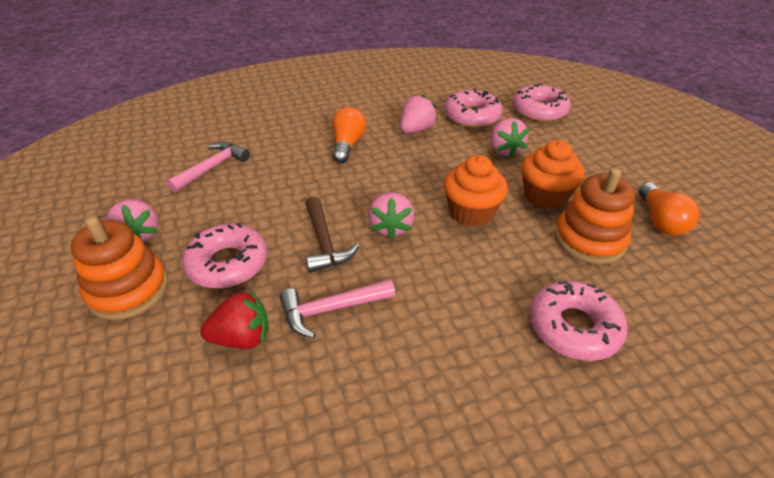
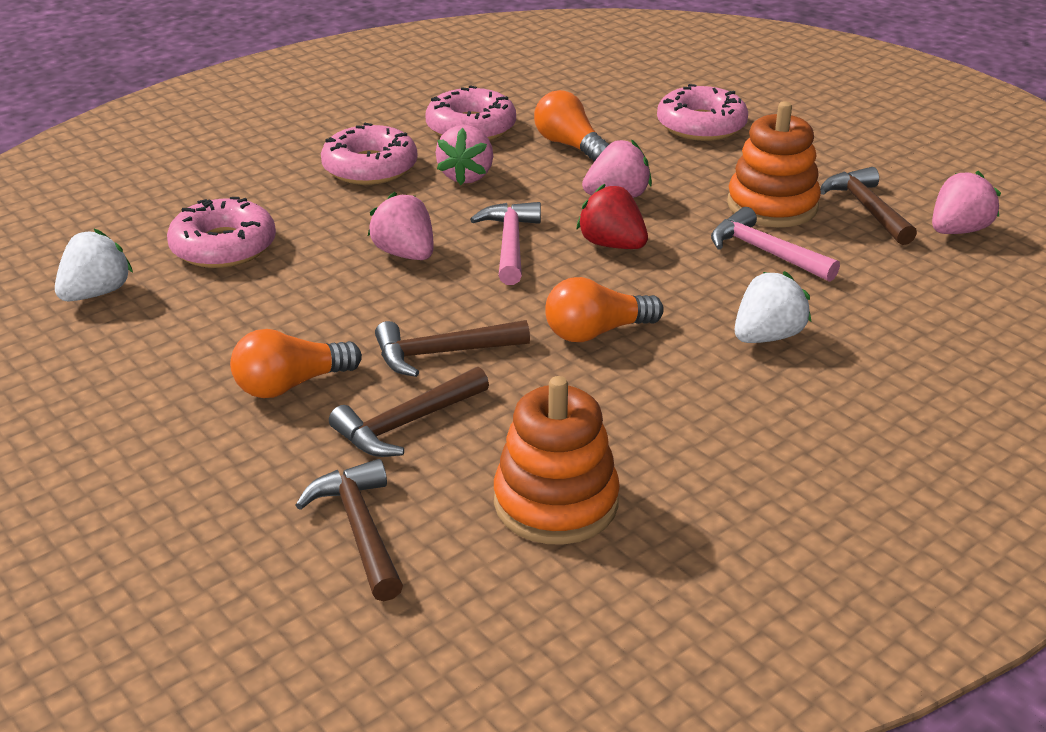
brown hammer: 1 -> 4
orange cupcake: 2 -> 0
orange light bulb: 2 -> 3
white strawberry: 0 -> 2

